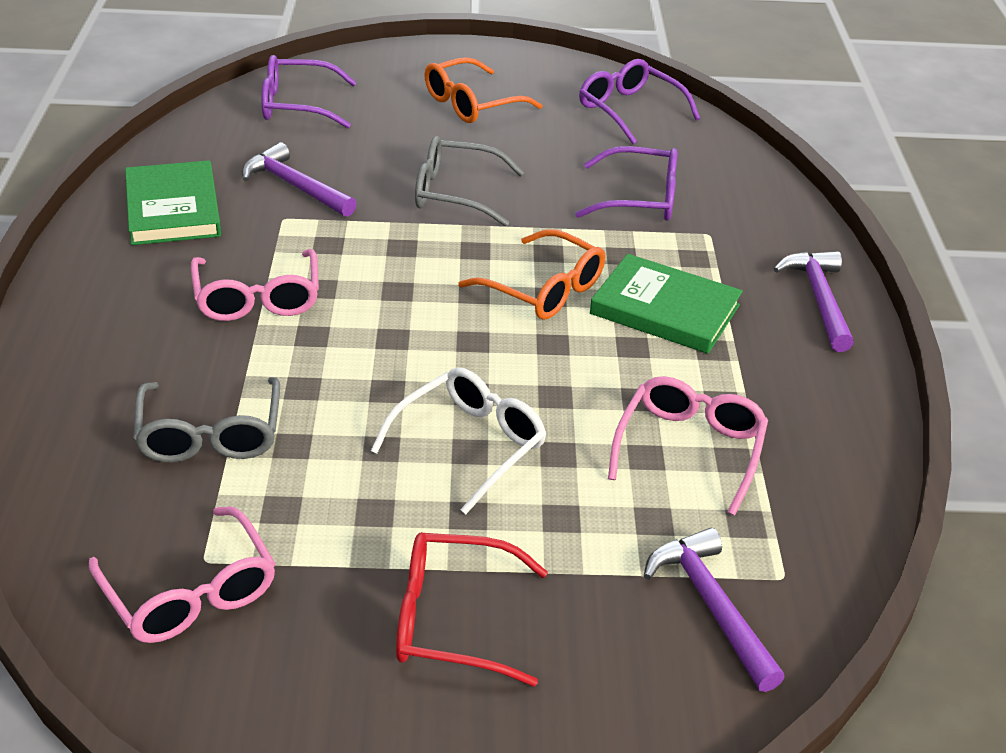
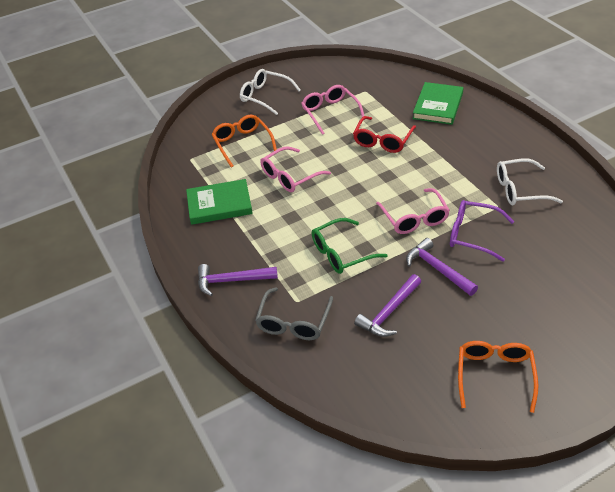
green glasses: 0 -> 1
grey glasses: 2 -> 1
purple glasses: 3 -> 1
white glasses: 1 -> 2

